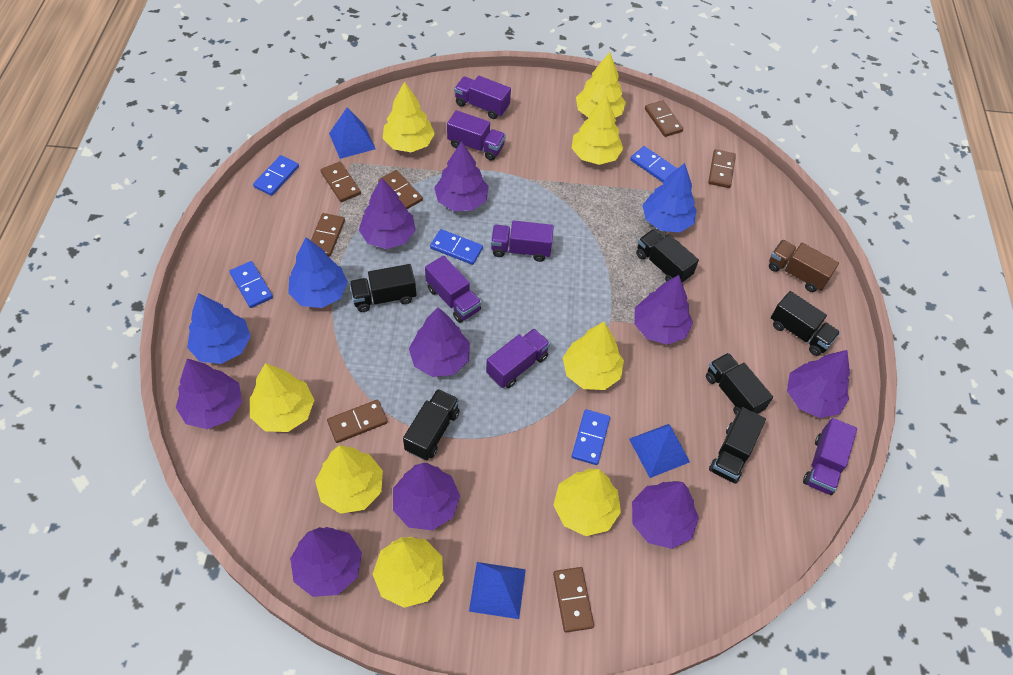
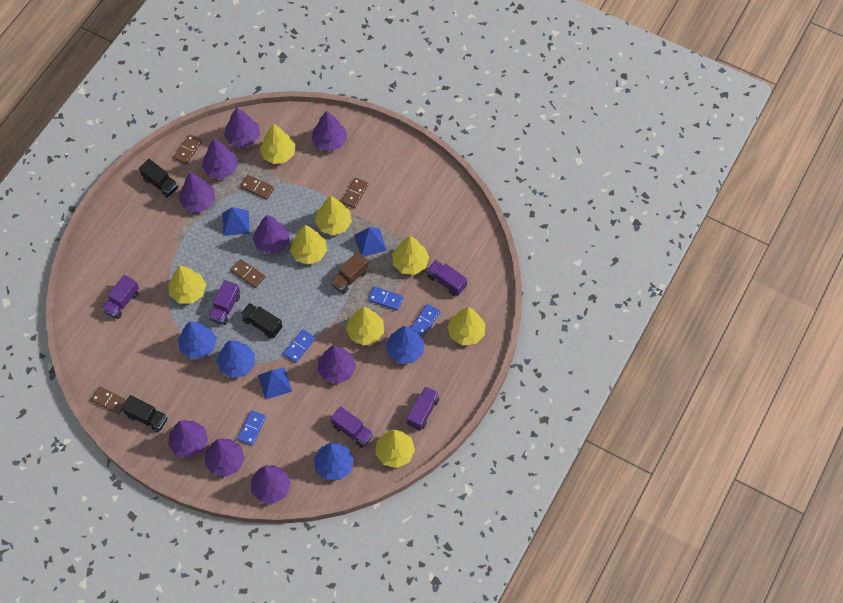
black truck: 6 -> 3
blue domino: 5 -> 4
blue tree: 3 -> 4
brown domino: 7 -> 5
purple truck: 6 -> 5

